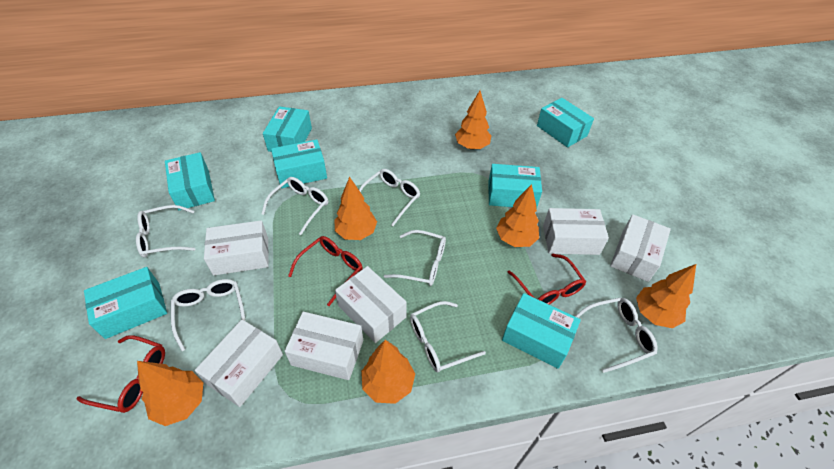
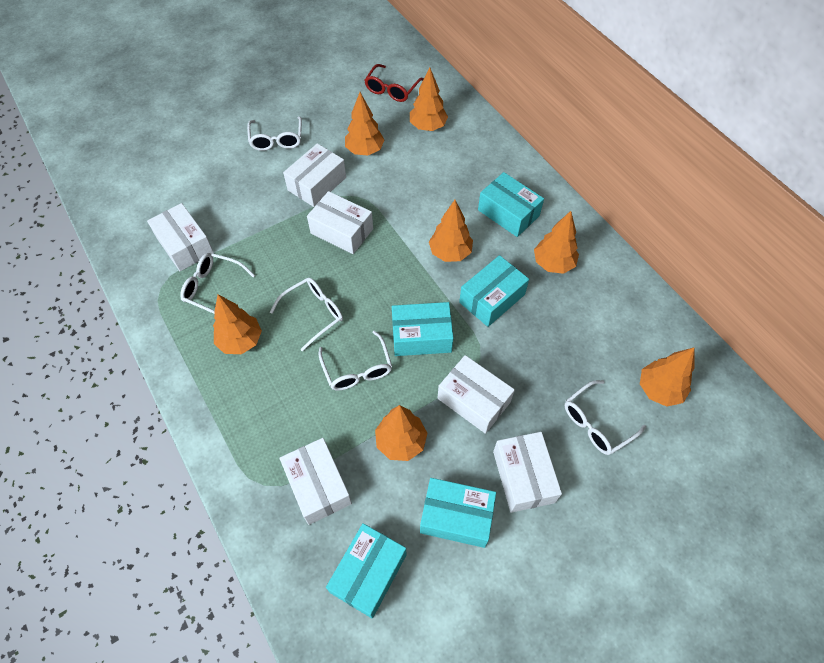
orange tree: 6 -> 7
red glasses: 3 -> 1
turquoise box: 7 -> 5
white glasses: 7 -> 5

